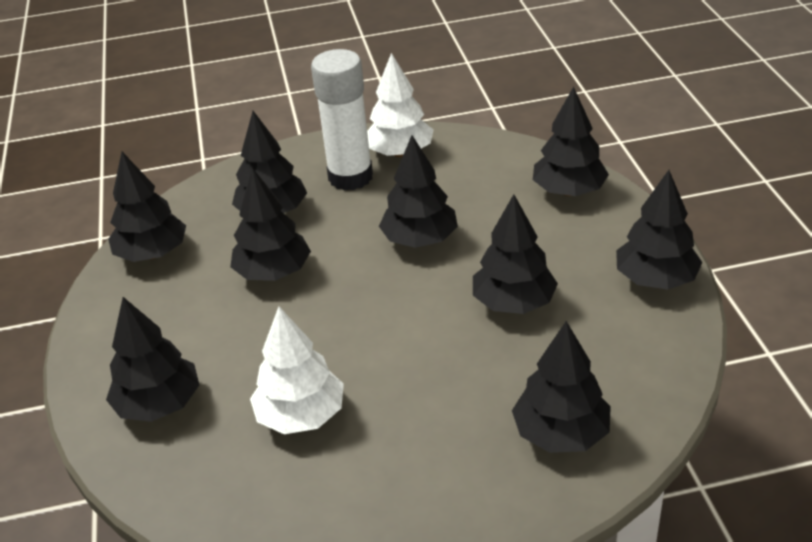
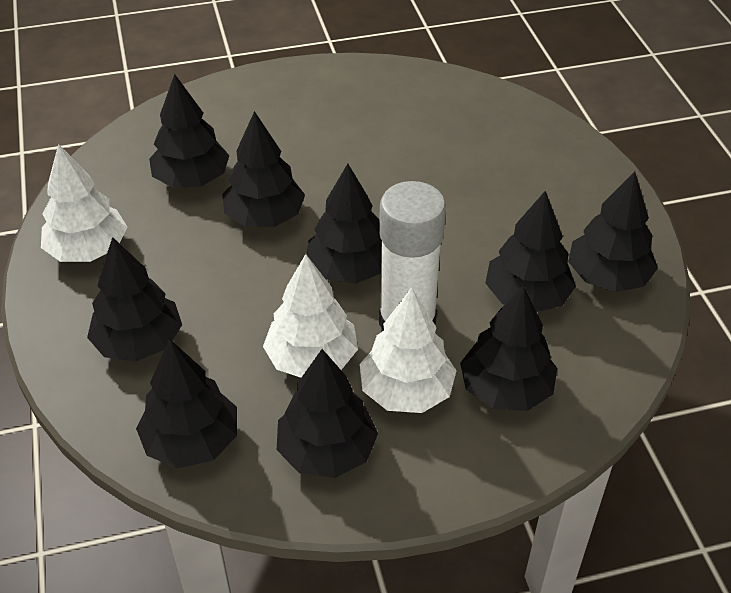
white tree: 2 -> 3

